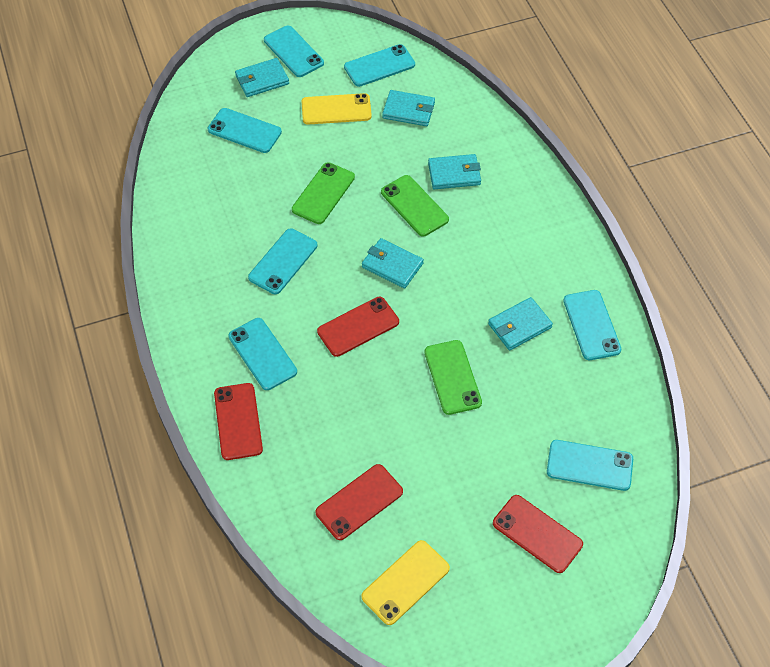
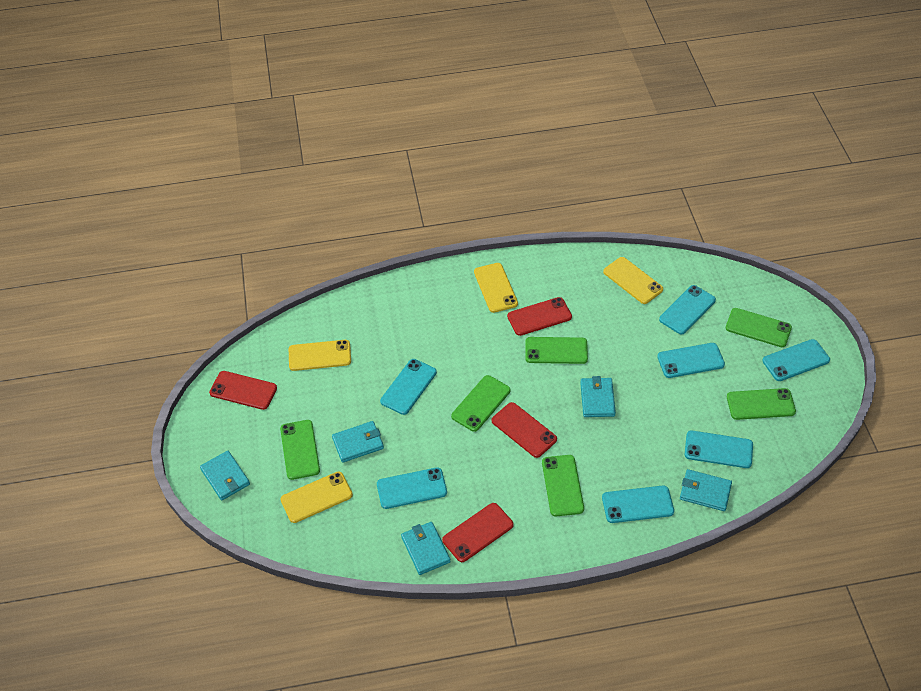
green phone: 3 -> 6
yellow phone: 2 -> 4

